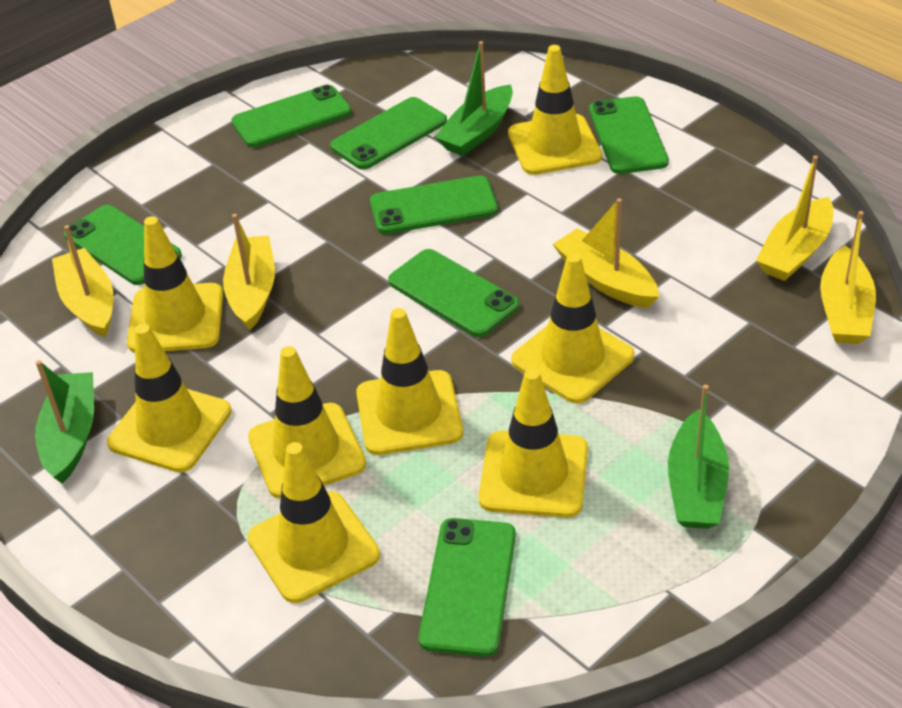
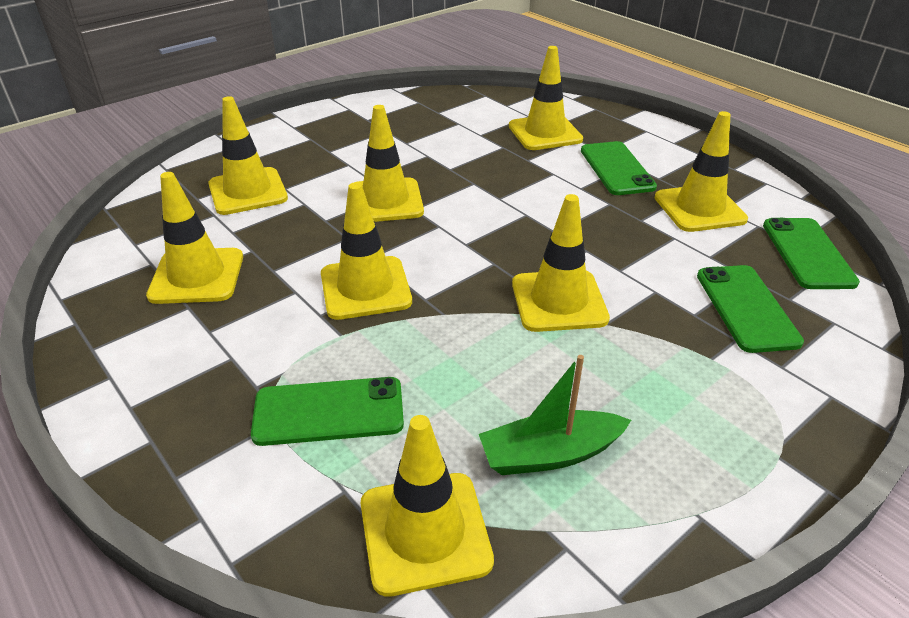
green boat: 3 -> 1
green phone: 7 -> 4
yellow boat: 5 -> 0

